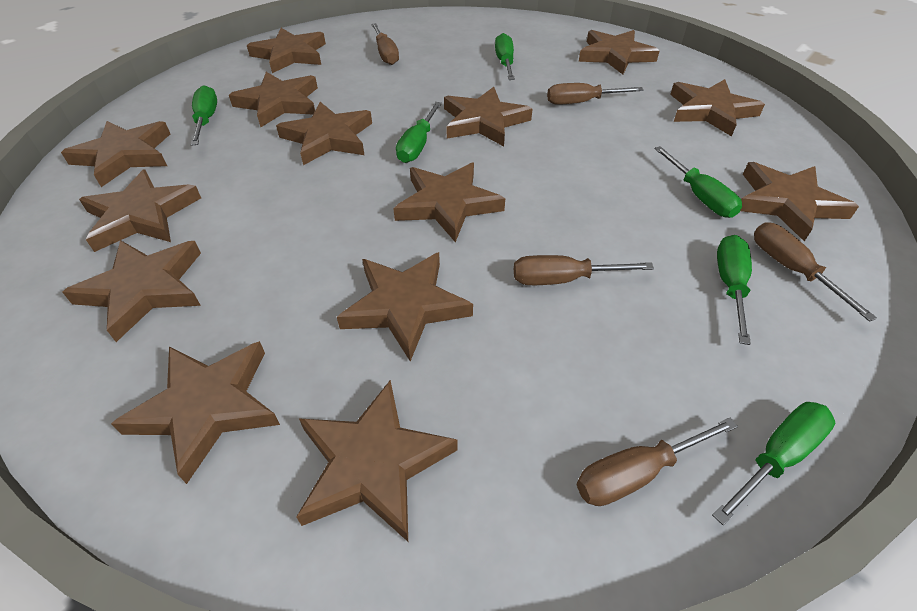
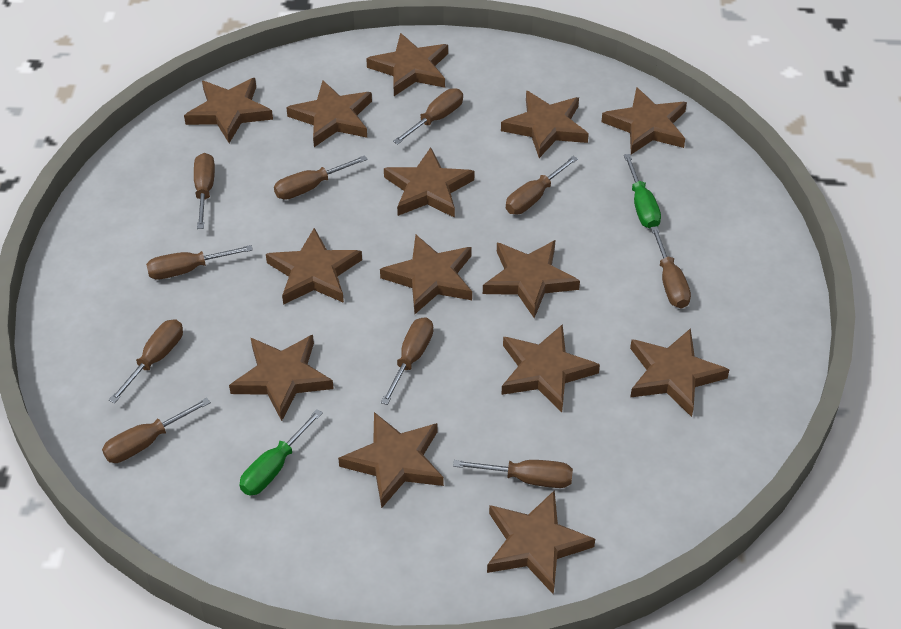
brown screwdriver: 5 -> 10
green screwdriver: 6 -> 2

